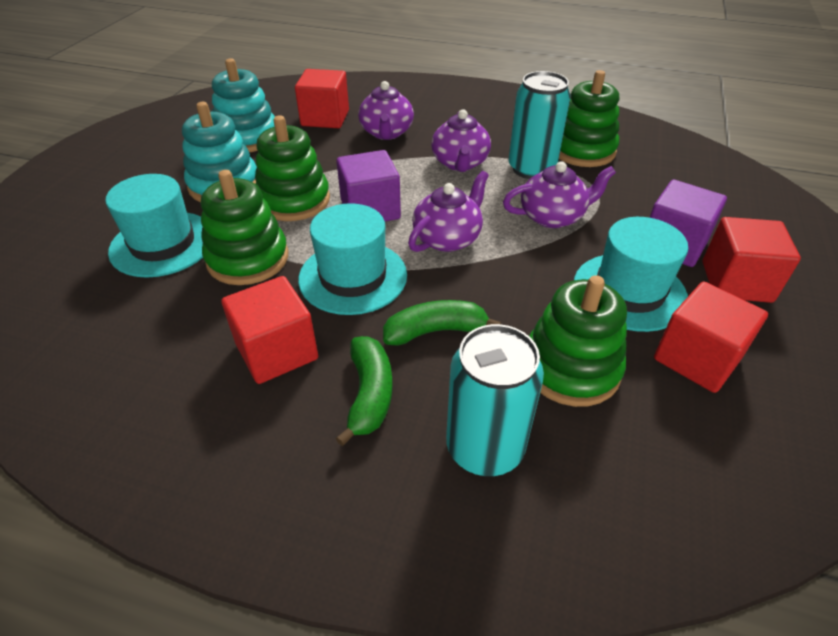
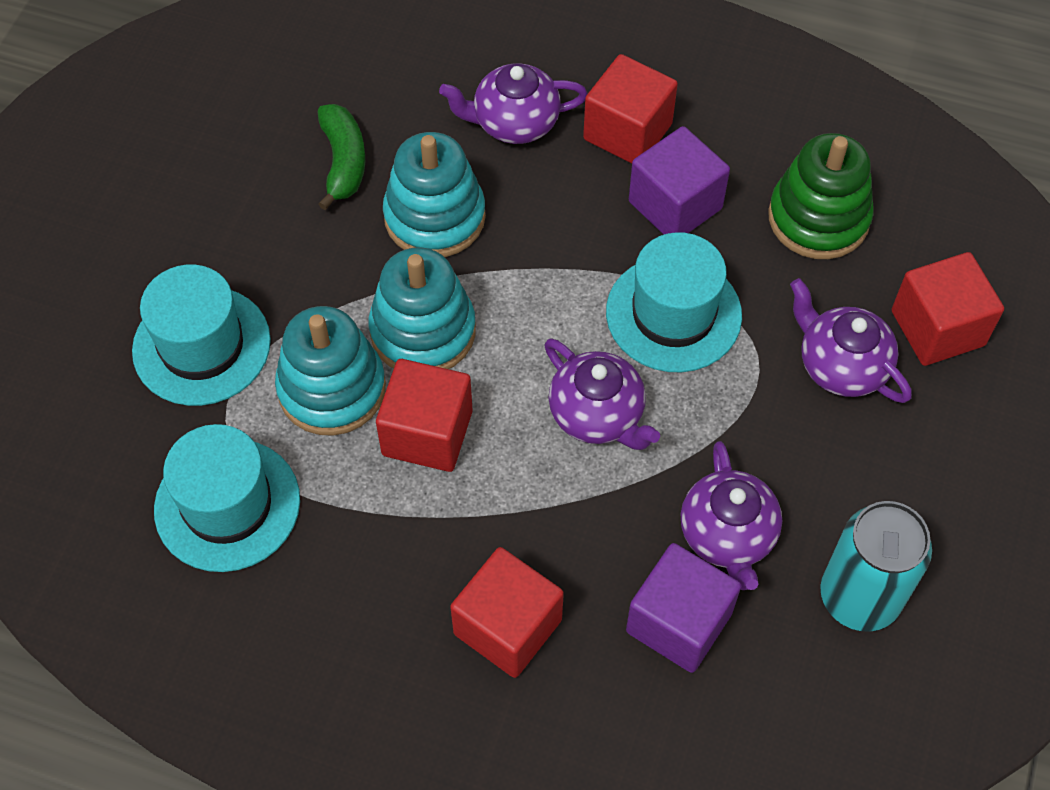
green banana: 2 -> 1
green stacking toy: 4 -> 1
turquoise can: 2 -> 1
turquoise stacking toy: 2 -> 3

